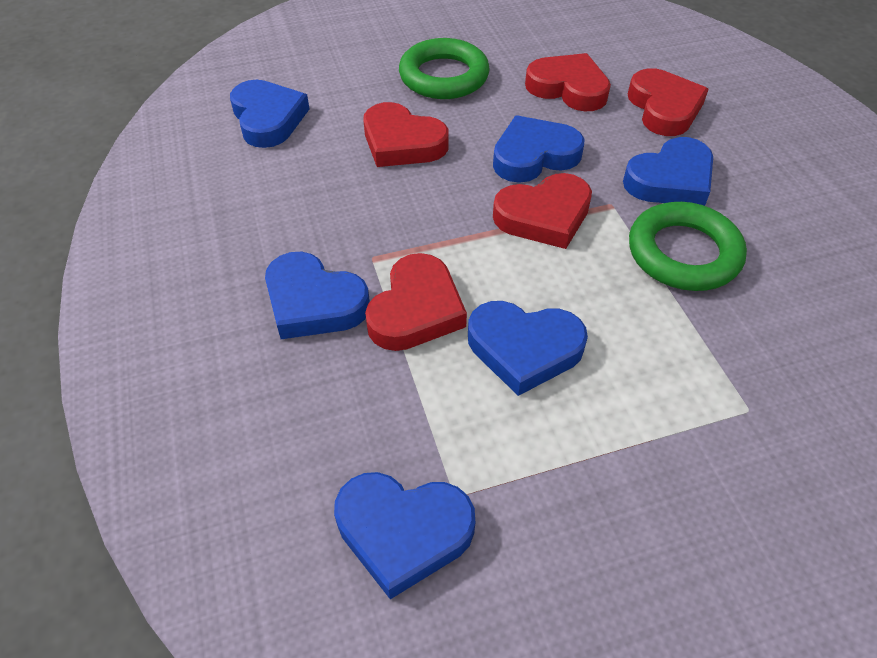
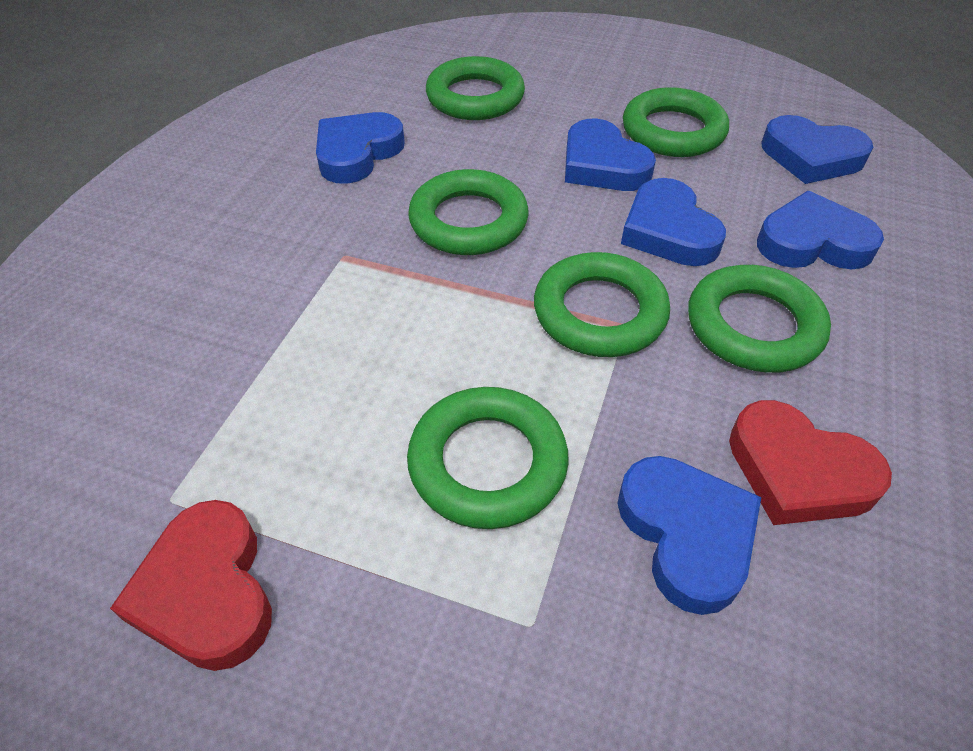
green ring: 2 -> 6
red heart: 5 -> 2

